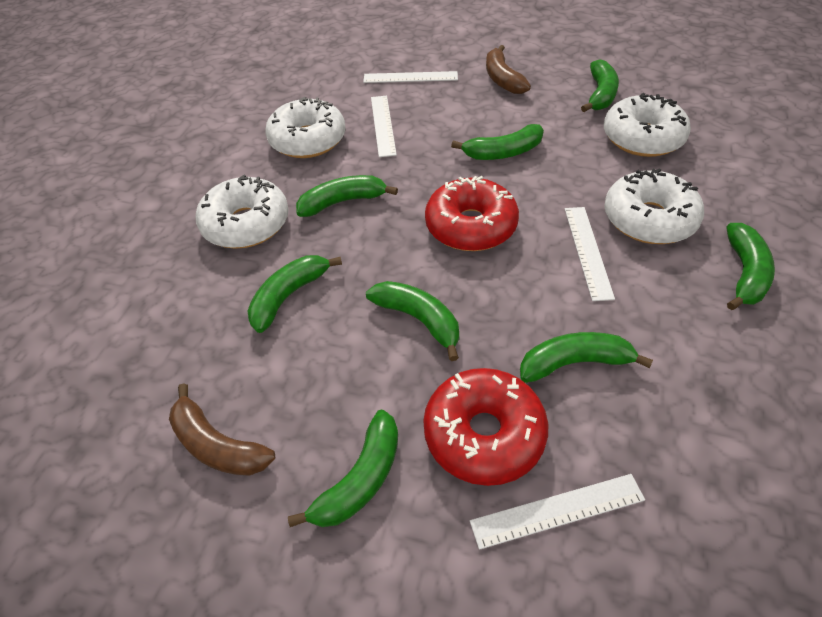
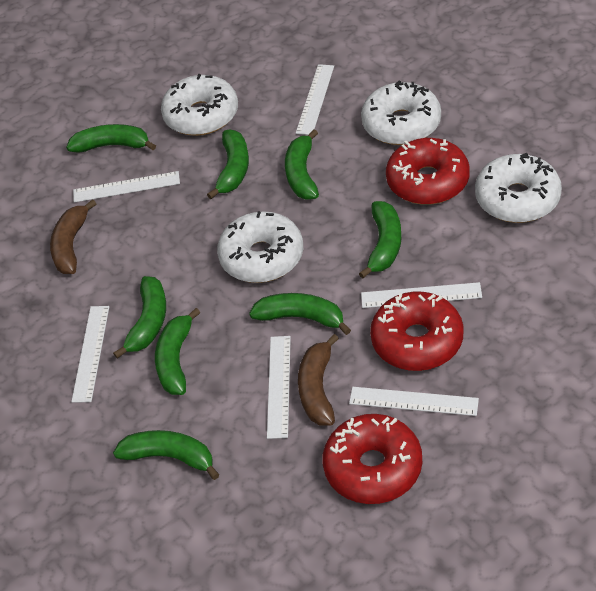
red donut: 2 -> 3
white ruler: 4 -> 6

